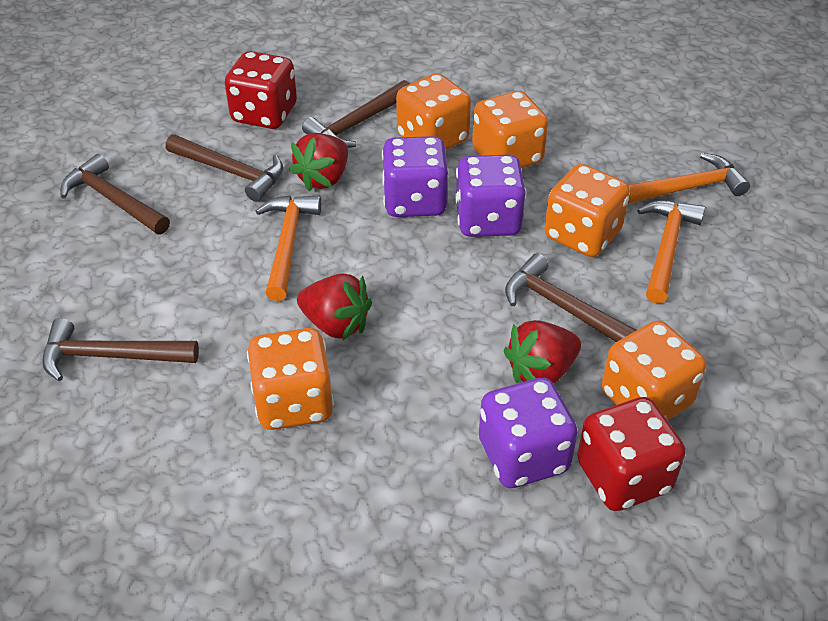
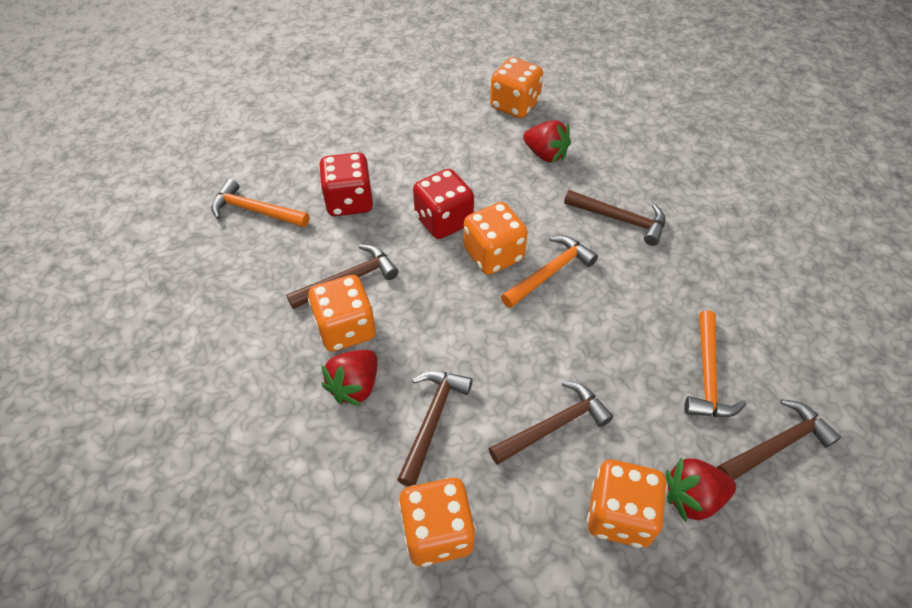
purple dice: 3 -> 0

